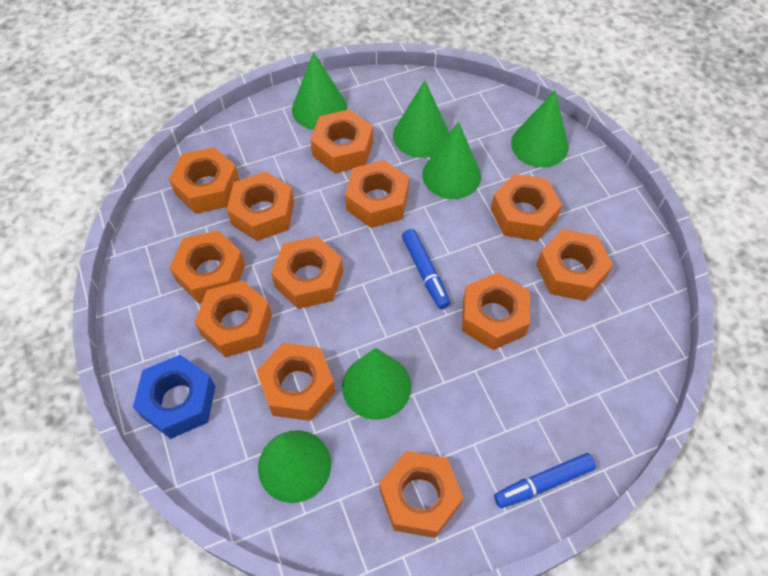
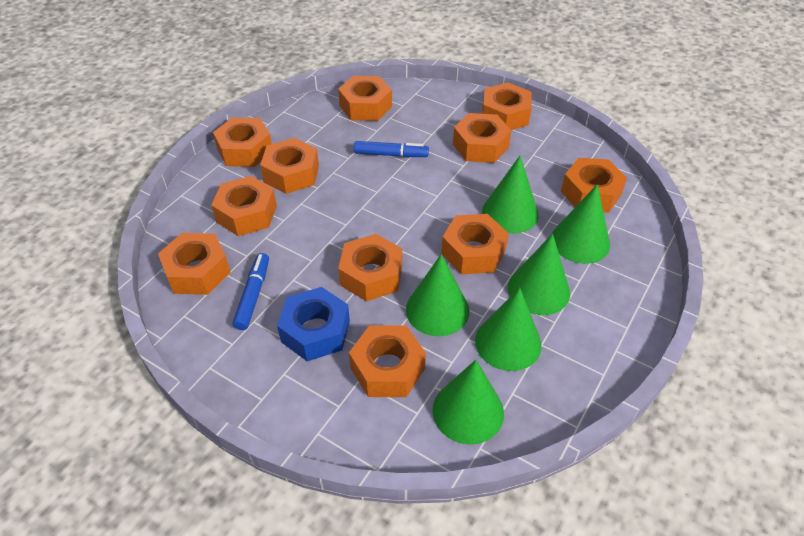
orange nut: 12 -> 11

